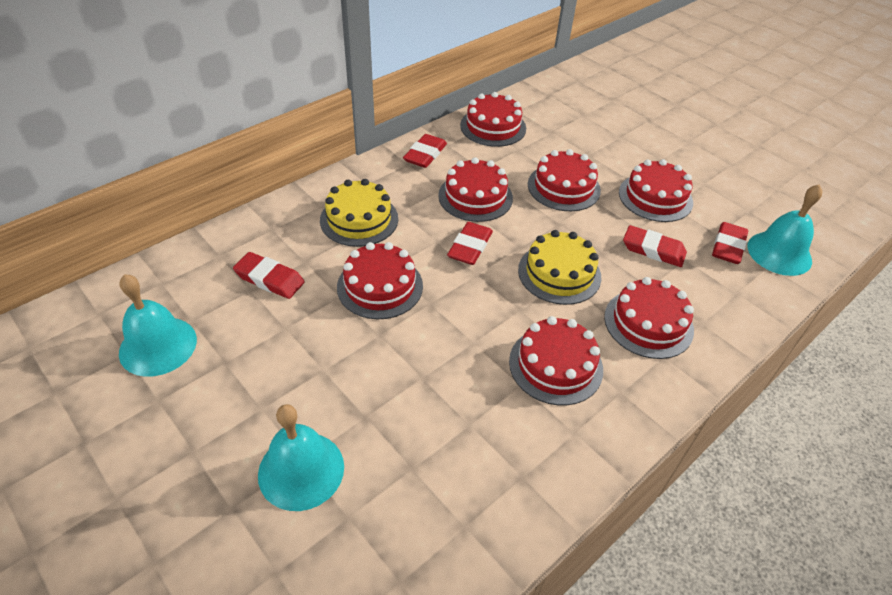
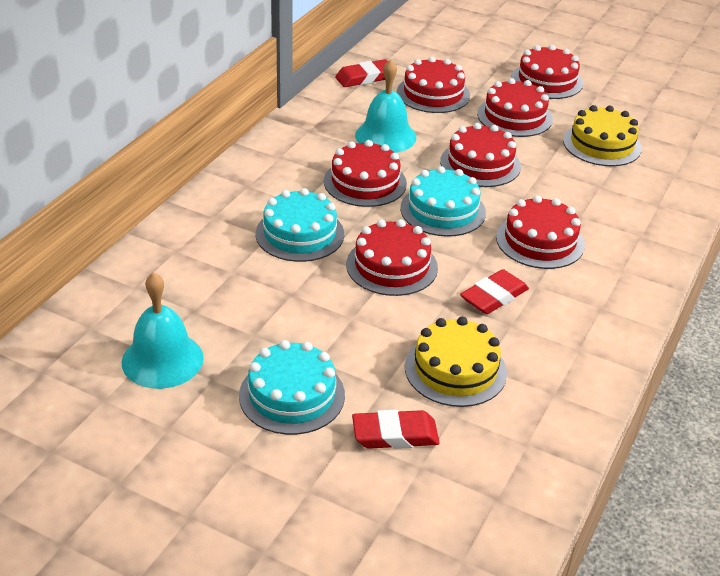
red eraser: 5 -> 3
turquoise bell: 3 -> 2
turquoise cake: 0 -> 3

